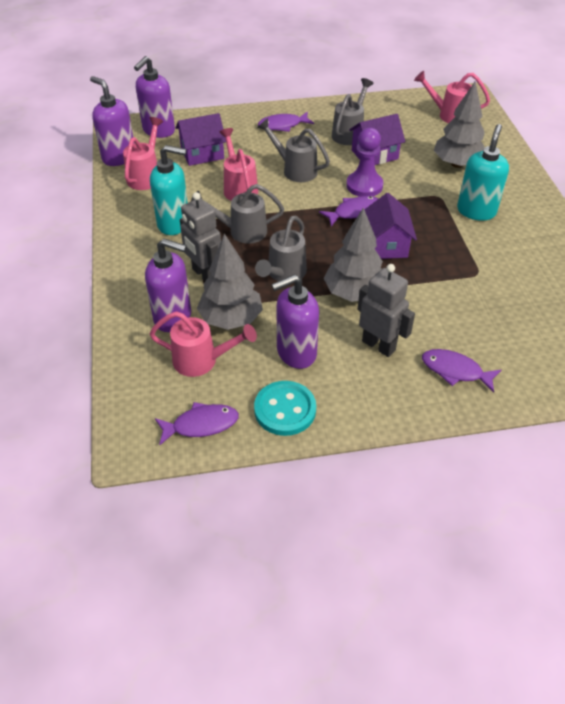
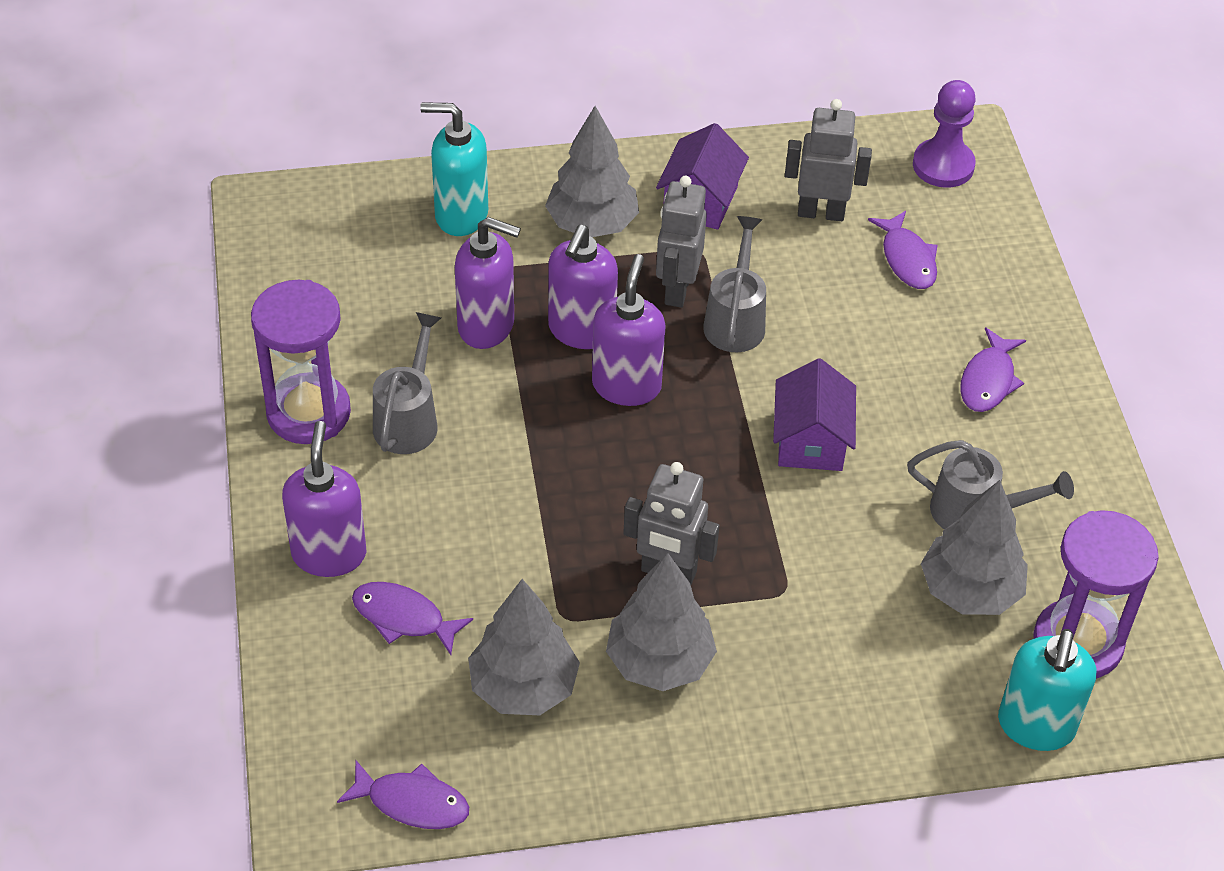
grey robot: 2 -> 3
grey tree: 3 -> 4
grey watering can: 4 -> 3
pink watering can: 4 -> 0
purple hourglass: 0 -> 2
purple house: 3 -> 2
turquoise button: 1 -> 0

